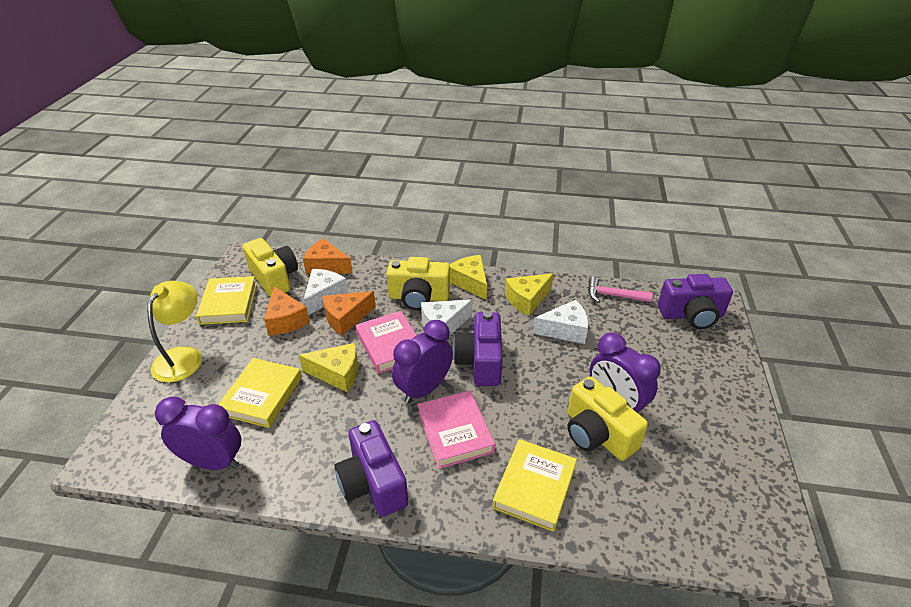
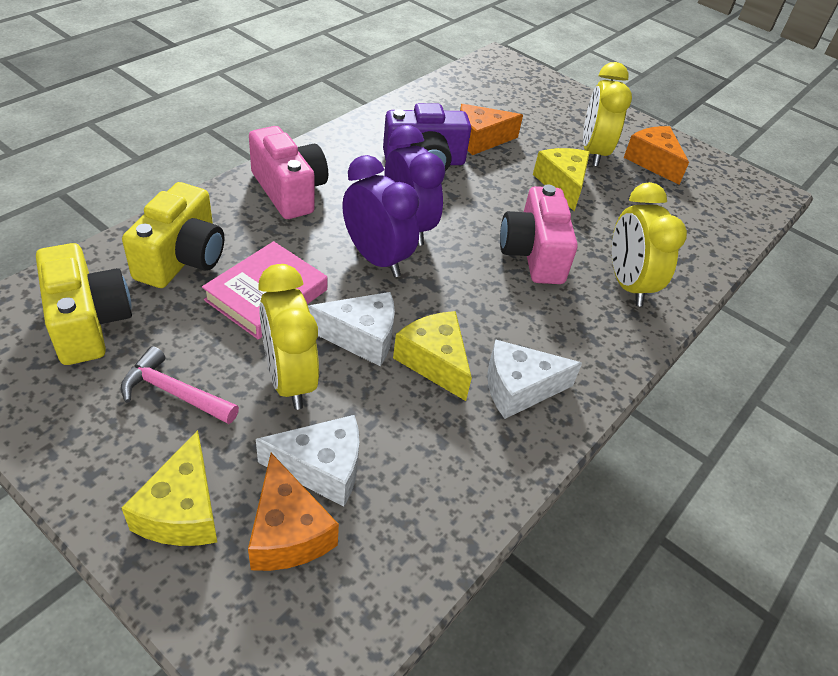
pink book: 2 -> 1
pink camera: 0 -> 2
purple camera: 3 -> 1
purple clock: 3 -> 2
yellow book: 3 -> 0
yellow camera: 3 -> 2
yellow clock: 0 -> 3
yellow lamp: 1 -> 0

